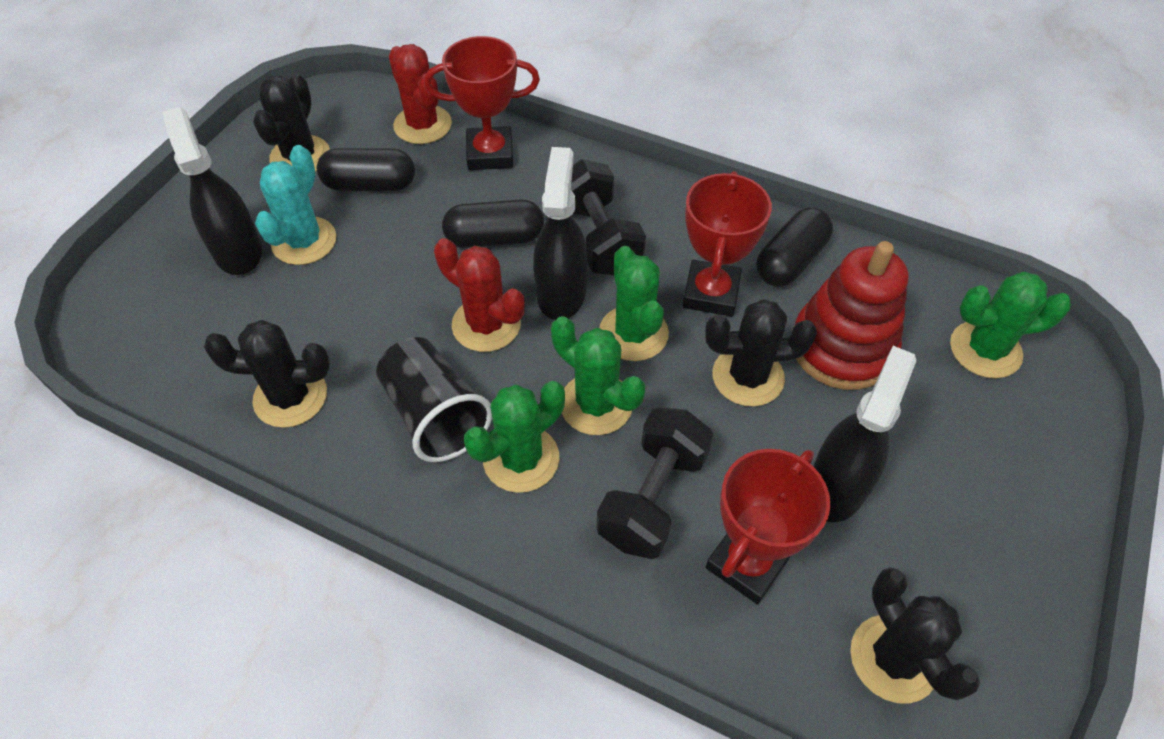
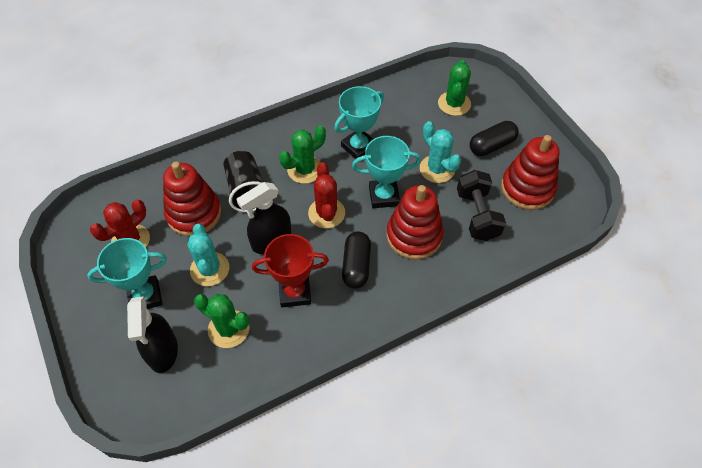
black cactus: 4 -> 0
black capsule: 3 -> 2
black dumbbell: 2 -> 1
black spray bottle: 3 -> 2
green cactus: 4 -> 3
red stacking toy: 1 -> 3
red trophy: 3 -> 1
turquoise cactus: 1 -> 2
turquoise trophy: 0 -> 3

